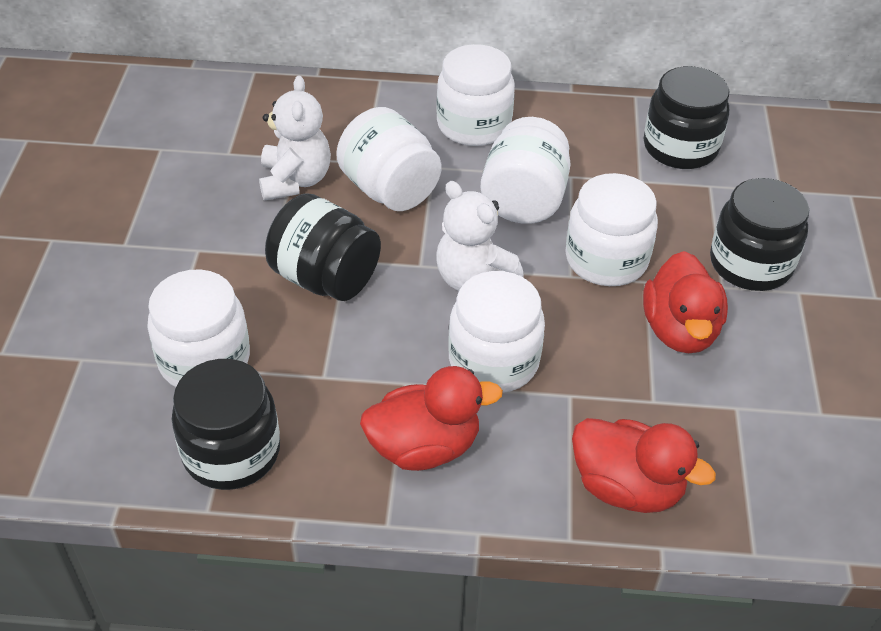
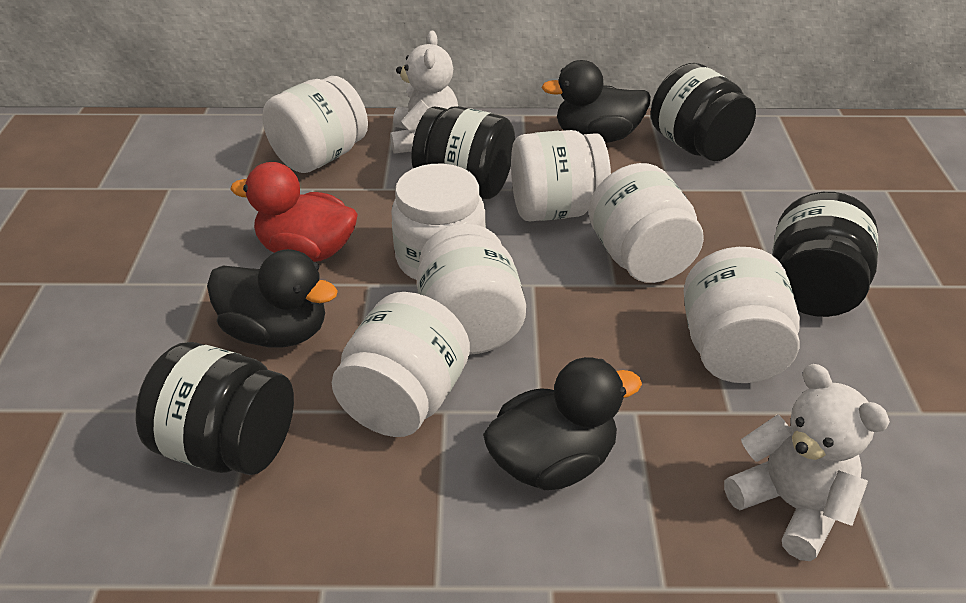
black duck: 0 -> 3
red duck: 3 -> 1
white jar: 6 -> 7

